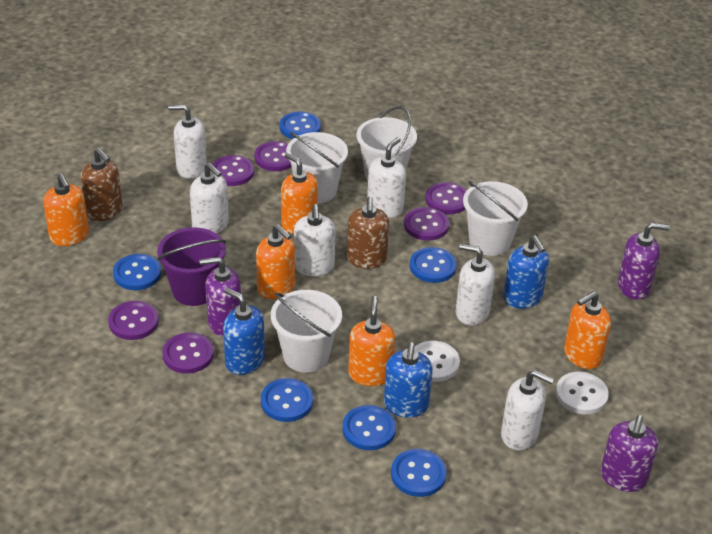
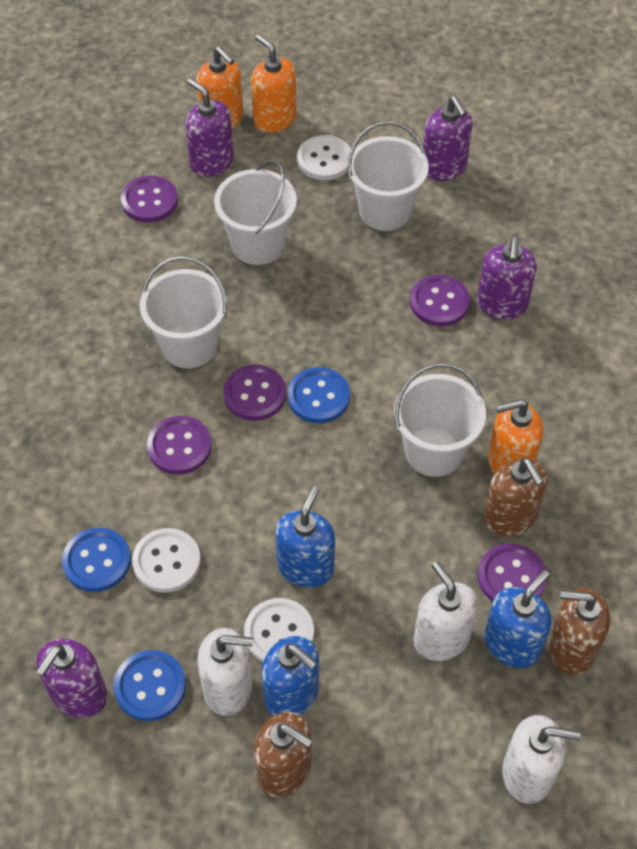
blue button: 6 -> 3
brown soap dispenser: 2 -> 3
orange soap dispenser: 5 -> 3
purple bucket: 1 -> 0
purple button: 6 -> 5
purple soap dispenser: 3 -> 4
white button: 2 -> 3
white soap dispenser: 6 -> 3

